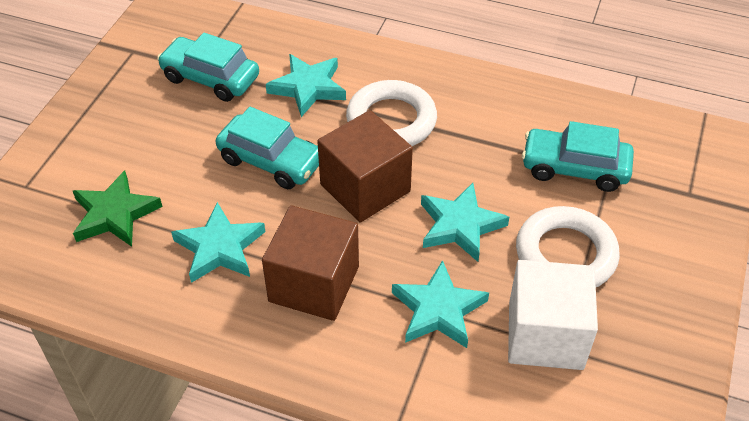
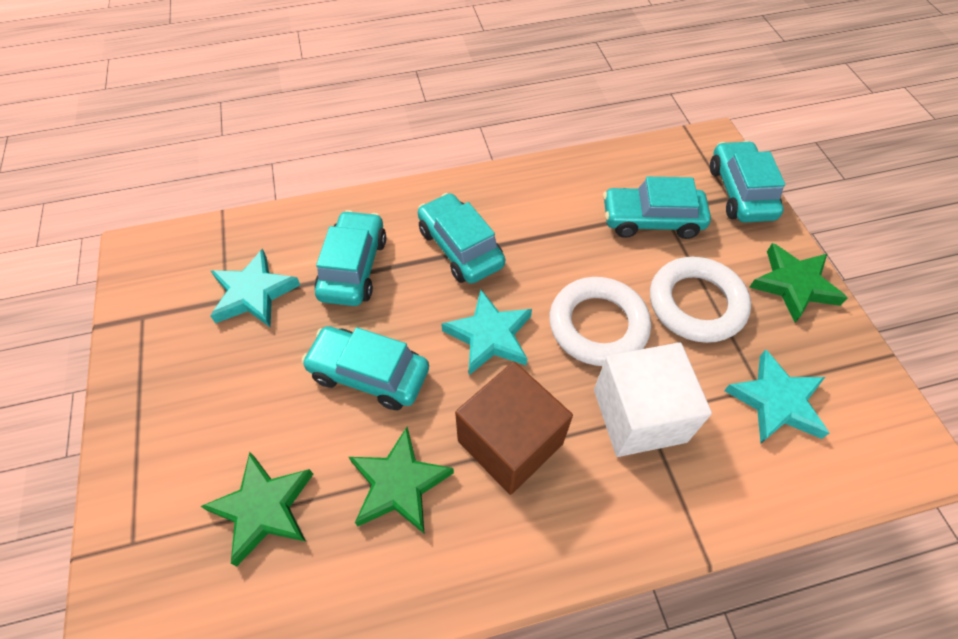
brown cube: 2 -> 1
green star: 1 -> 3
turquoise car: 3 -> 5
turquoise star: 4 -> 3

